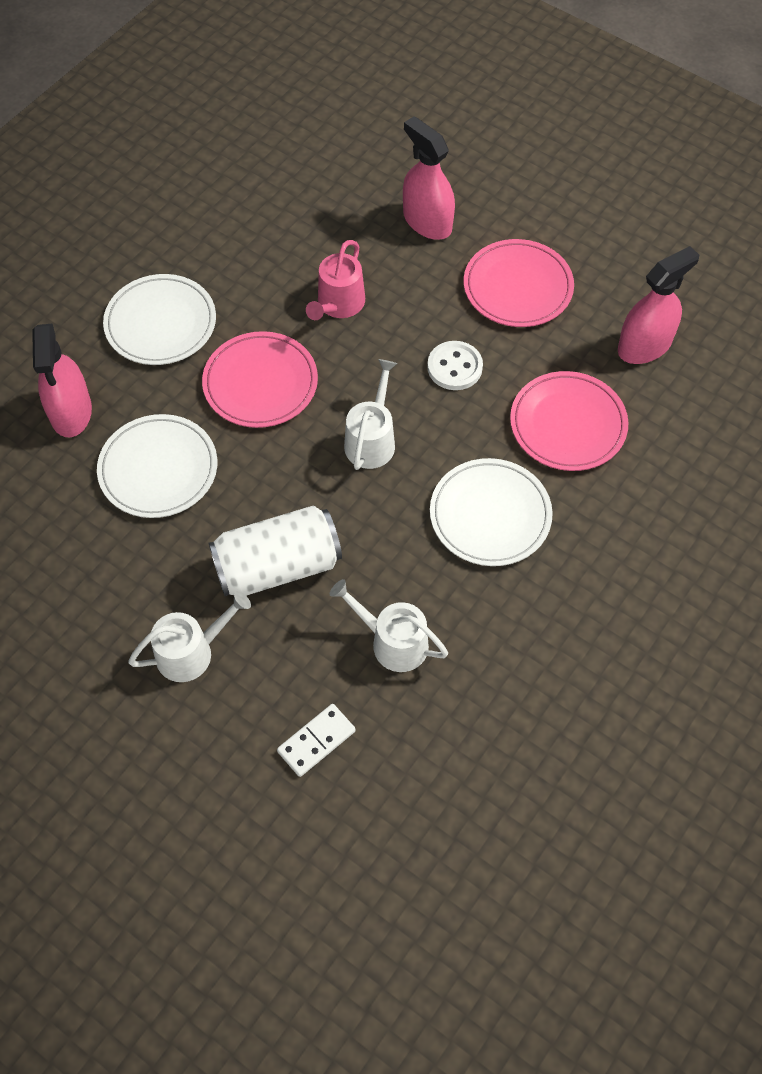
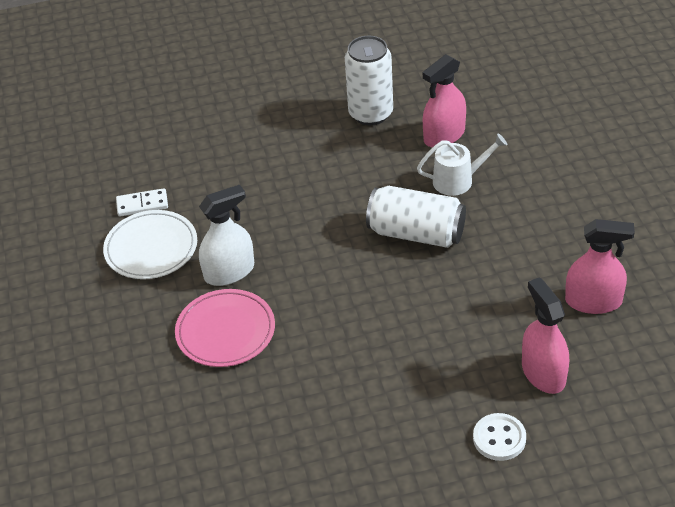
pink plate: 3 -> 1
pink watering can: 1 -> 0
white can: 1 -> 2
white plate: 3 -> 1
white spray bottle: 0 -> 1
white watering can: 3 -> 1

